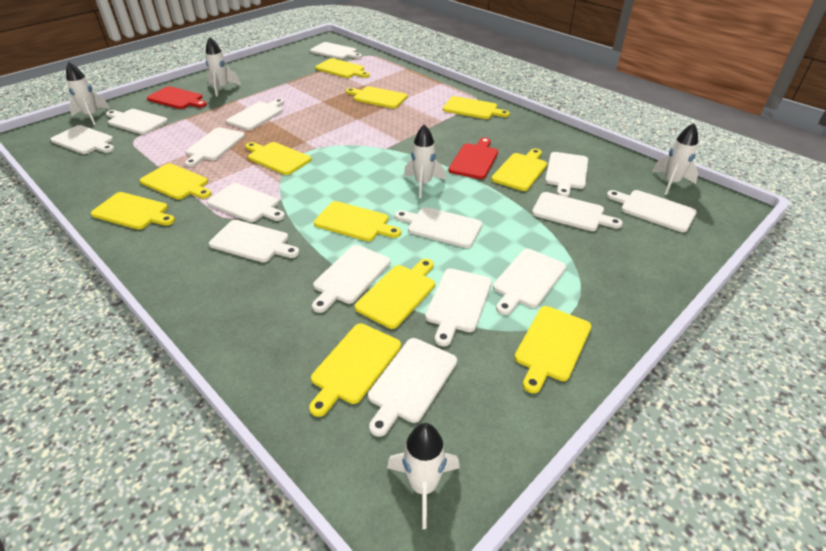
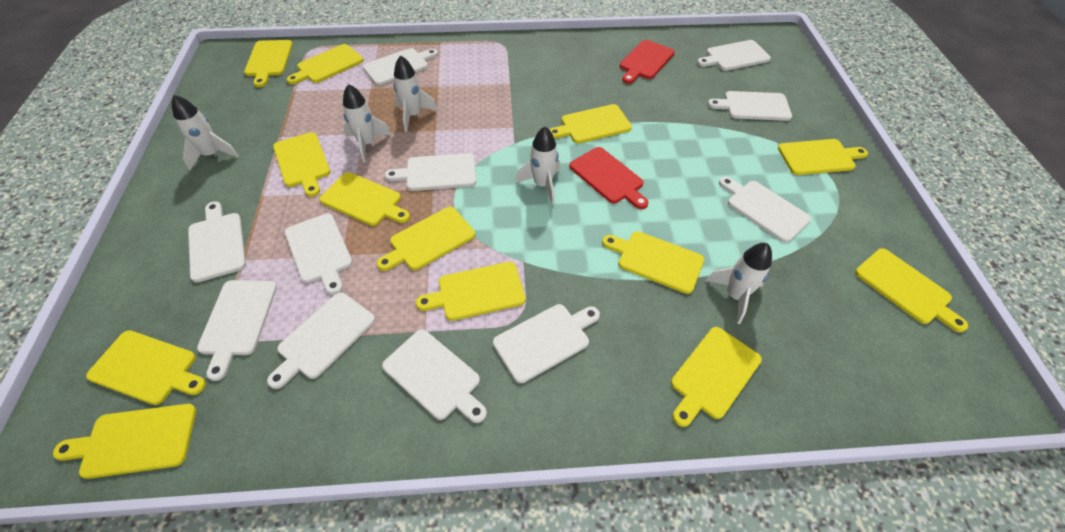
white cutting board: 15 -> 11
yellow cutting board: 11 -> 13

